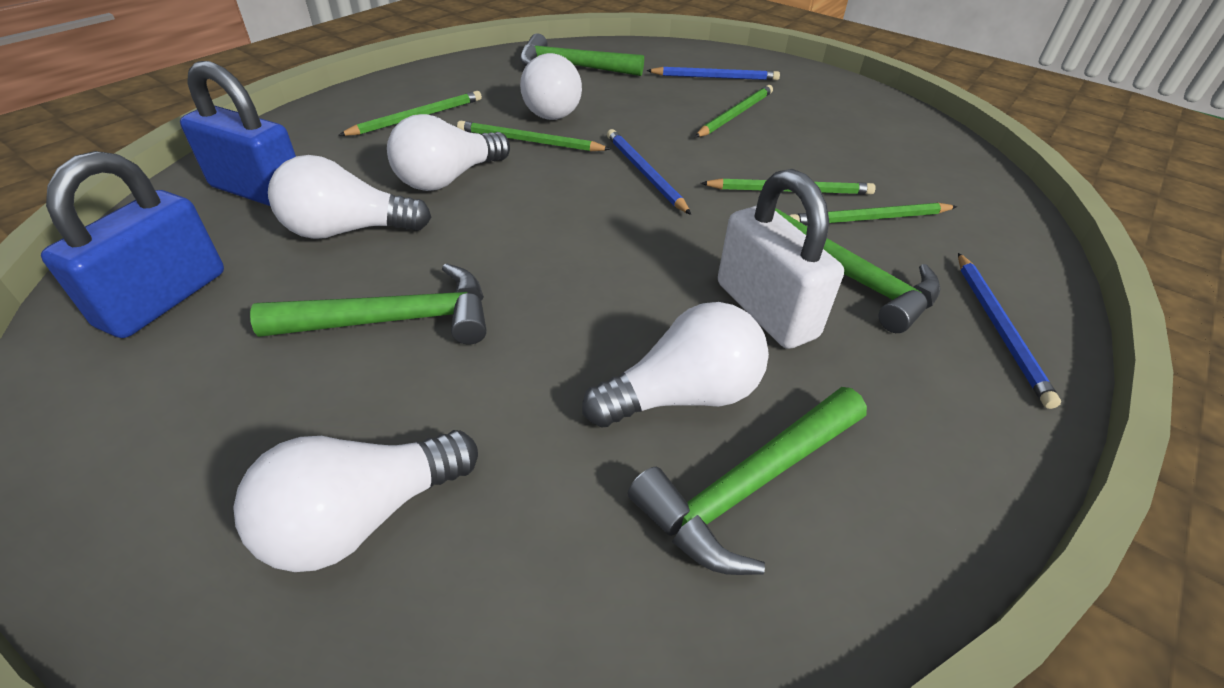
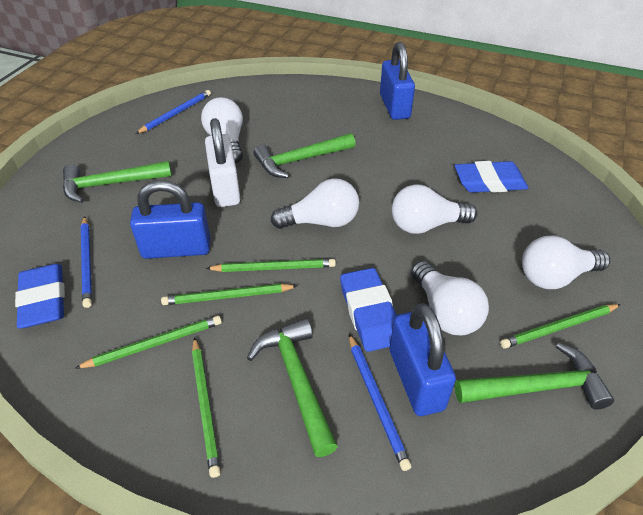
blue eraser: 0 -> 3
blue padlock: 2 -> 3

